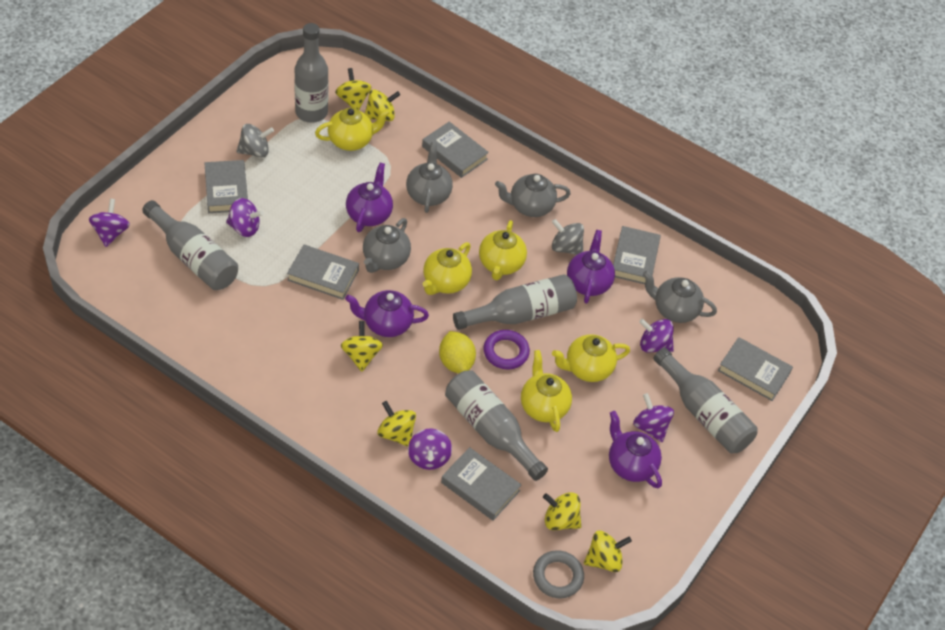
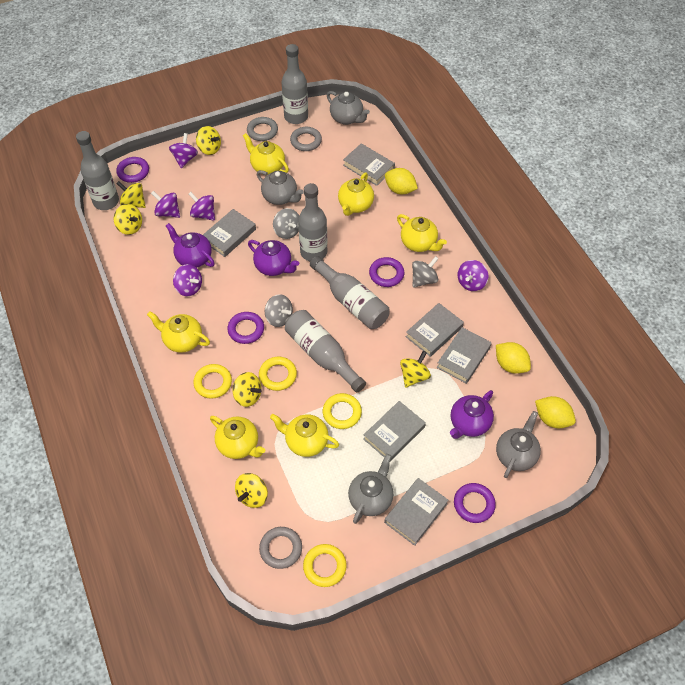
grey ring: 1 -> 3
grey spinning top: 2 -> 3
purple ring: 1 -> 4
purple teapot: 4 -> 3
yellow lemon: 1 -> 3
yellow ring: 0 -> 4
yellow teapot: 5 -> 6

